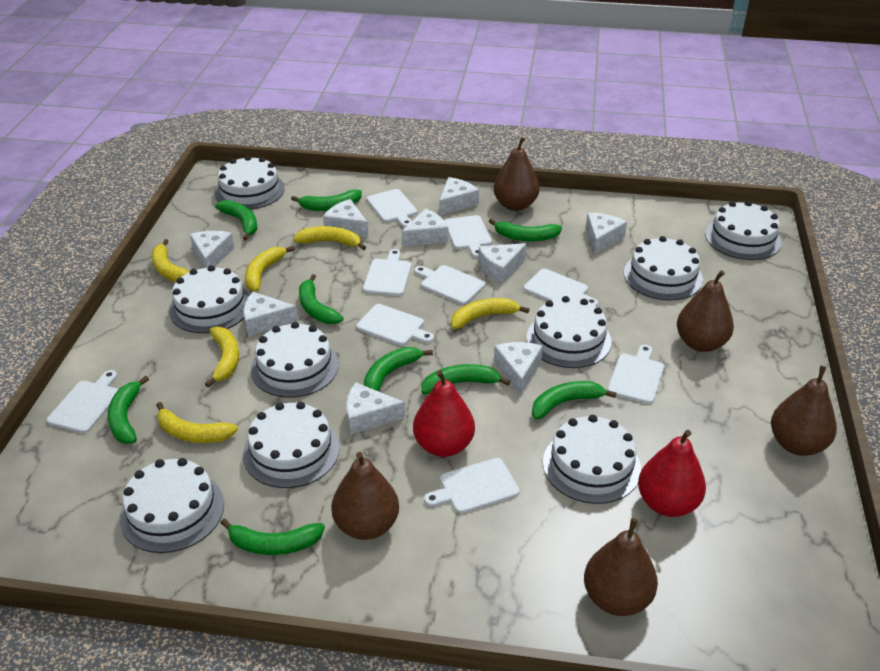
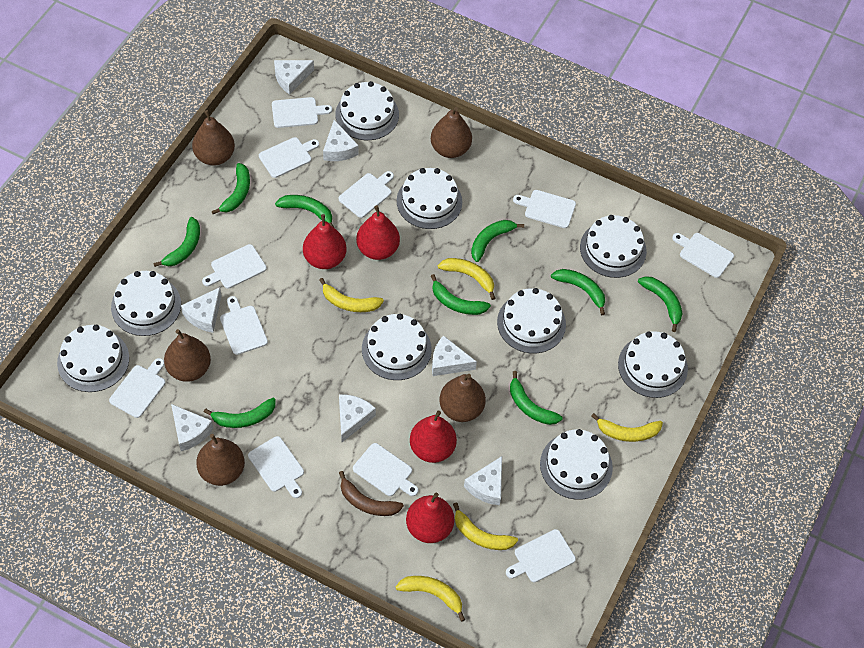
brown banana: 0 -> 1
red pear: 2 -> 4
white cheese: 9 -> 7
white cutting board: 9 -> 11
yellow banana: 6 -> 5

